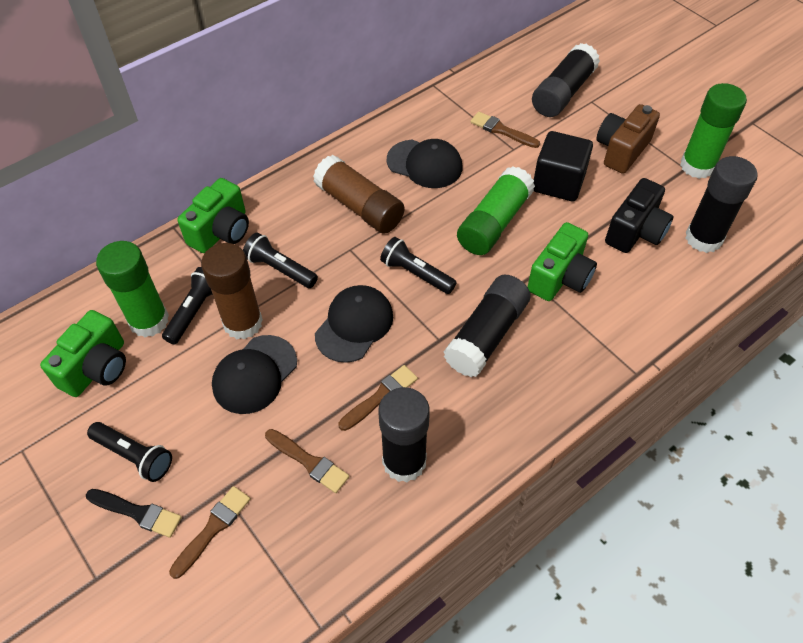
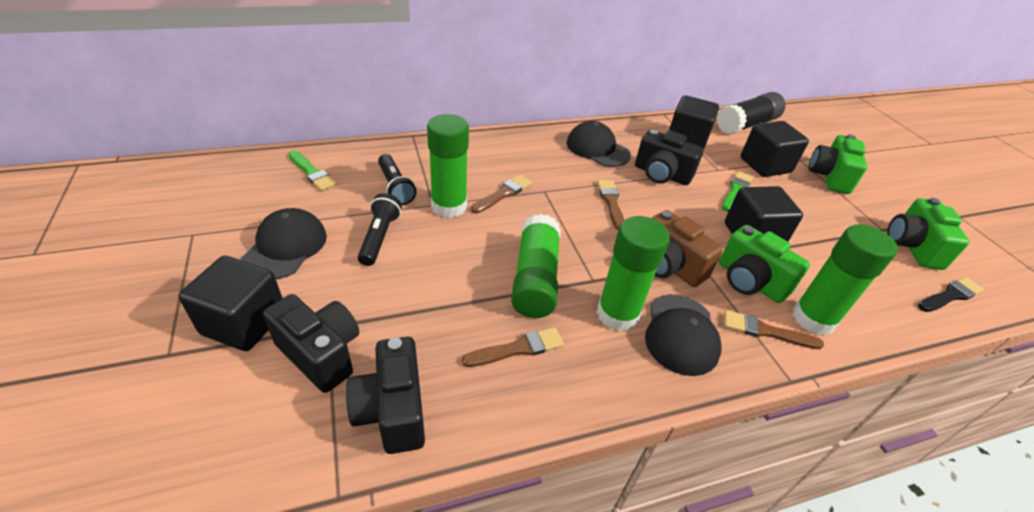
black camera: 1 -> 3
black cube: 1 -> 4
black flashlight: 4 -> 2
black glue stick: 4 -> 1
brown glue stick: 2 -> 0
green brush: 0 -> 2
green glue stick: 3 -> 4

